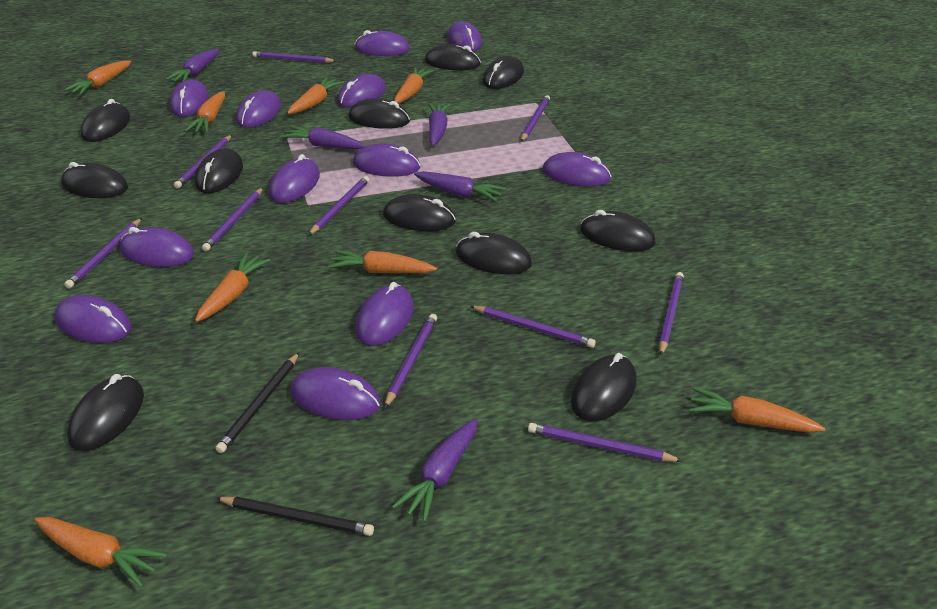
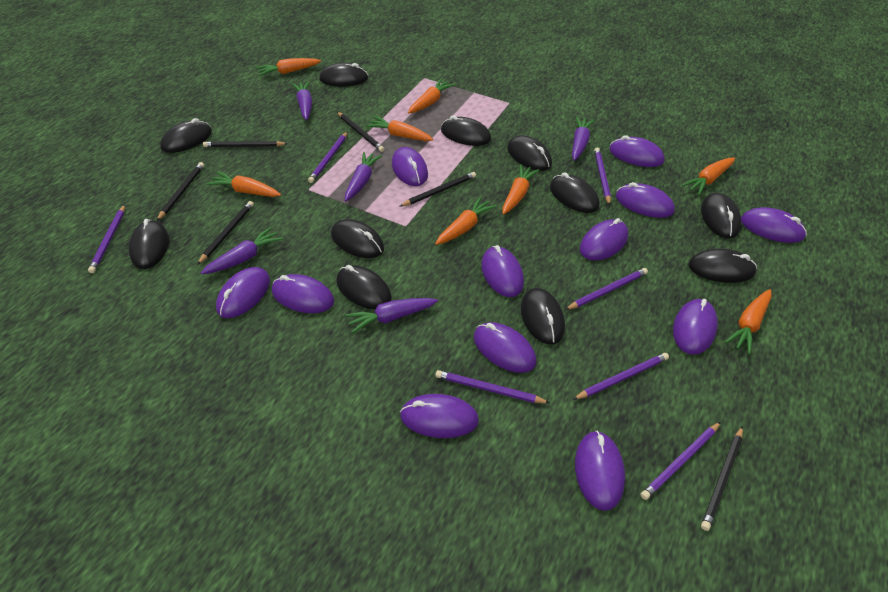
black pencil: 2 -> 6
purple pencil: 10 -> 7

